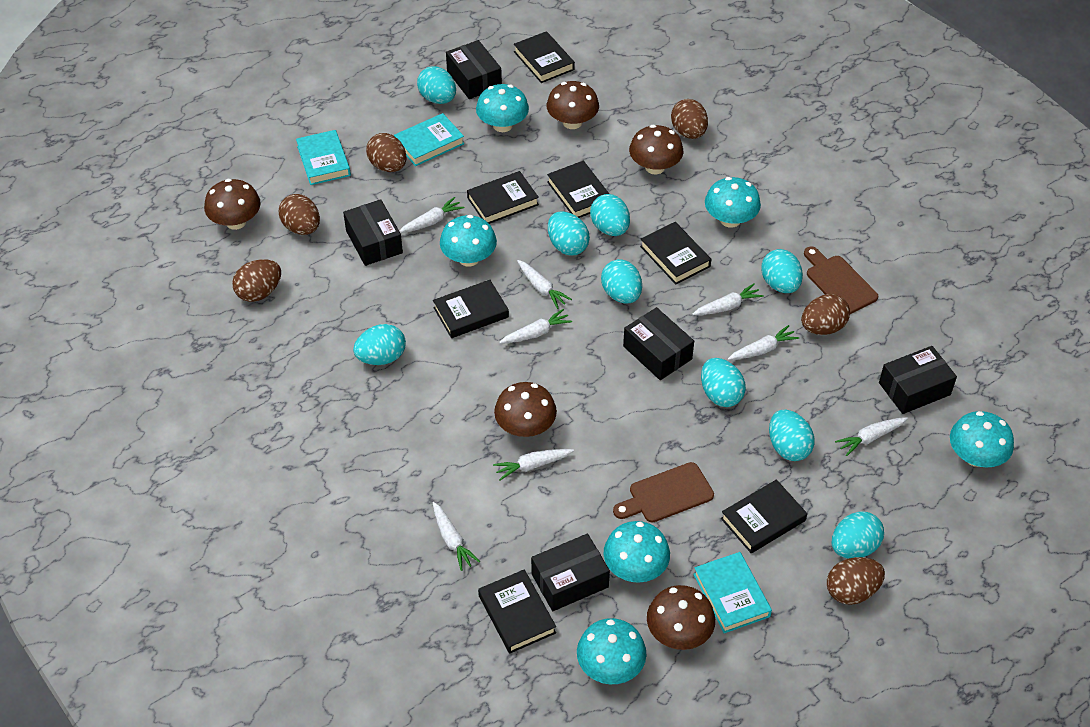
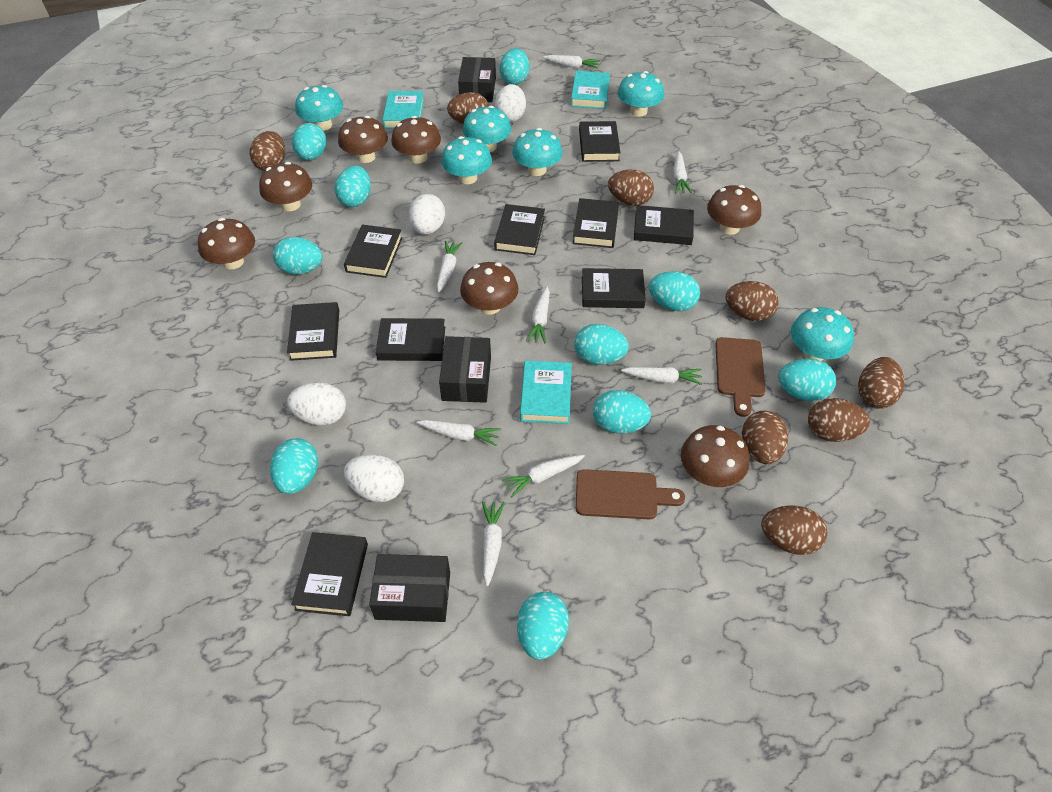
black book: 7 -> 9
black box: 5 -> 3
brown egg: 6 -> 8
brown mushroom: 5 -> 7
turquoise egg: 9 -> 10
white egg: 0 -> 4

